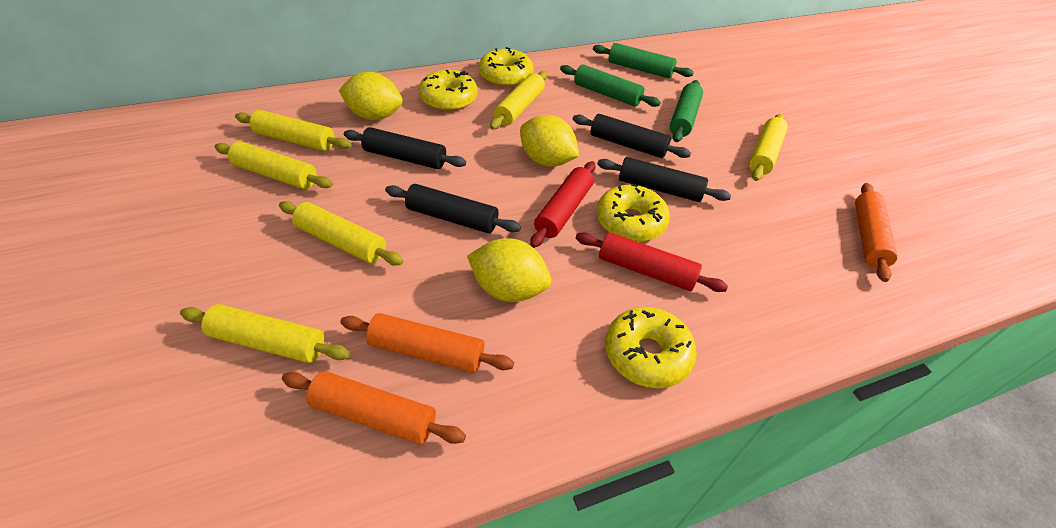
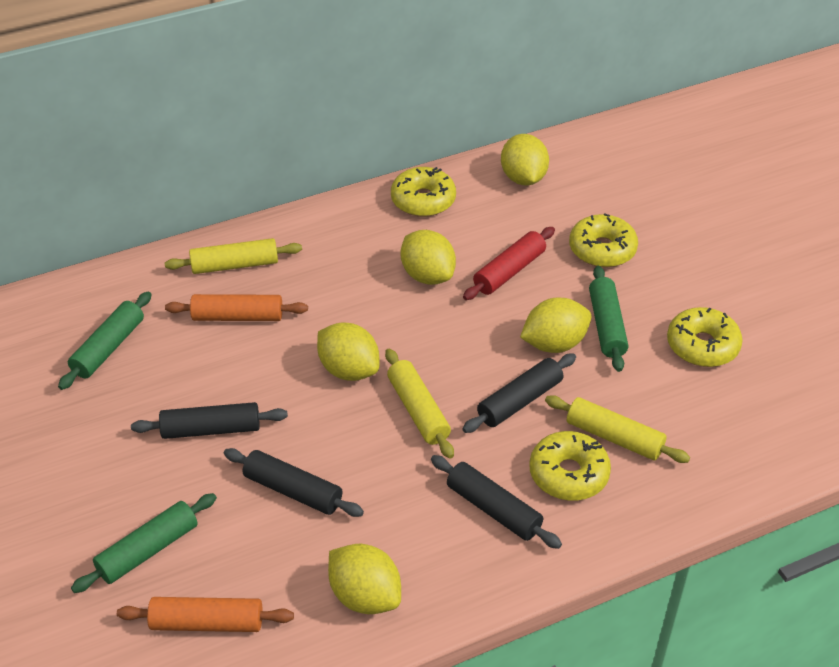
orange rolling pin: 3 -> 2
red rolling pin: 2 -> 1
yellow lemon: 3 -> 5
yellow rolling pin: 6 -> 3

